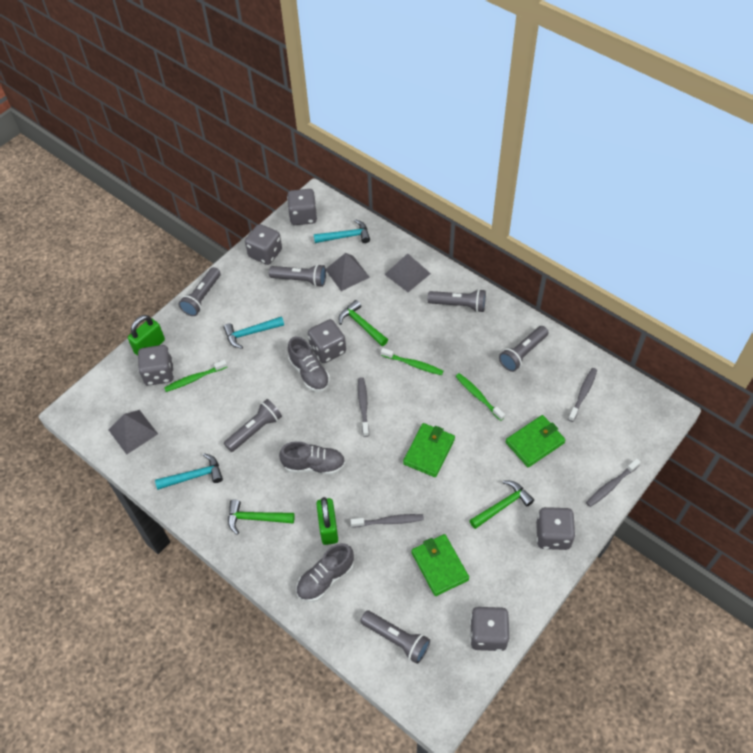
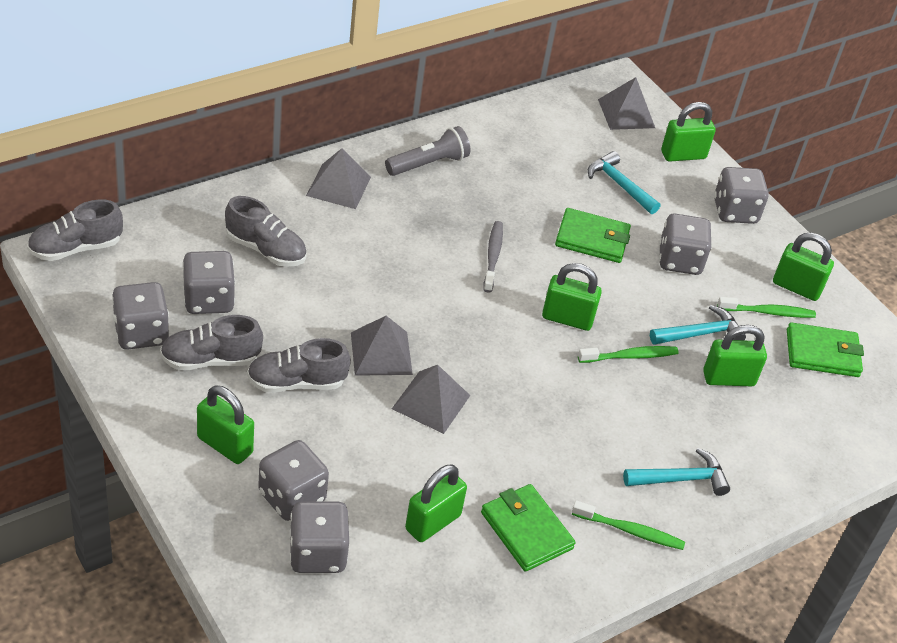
green hammer: 3 -> 0
green padlock: 2 -> 6
grey flashlight: 6 -> 1
grey pyramid: 3 -> 4
grey shoe: 3 -> 4
grey toothbrush: 4 -> 1

